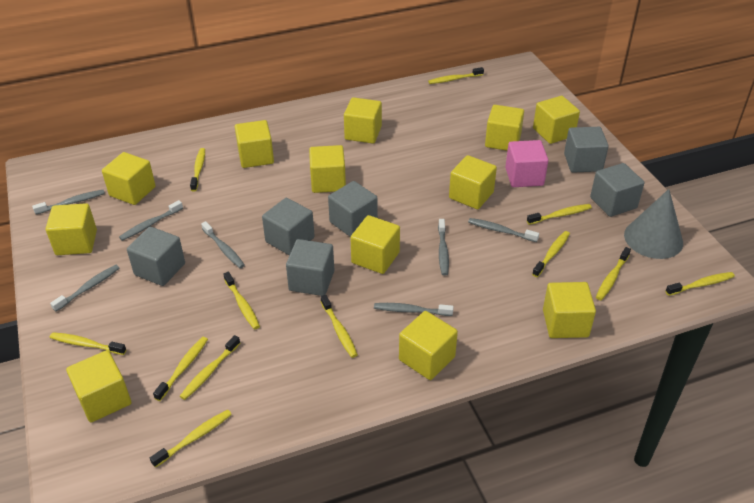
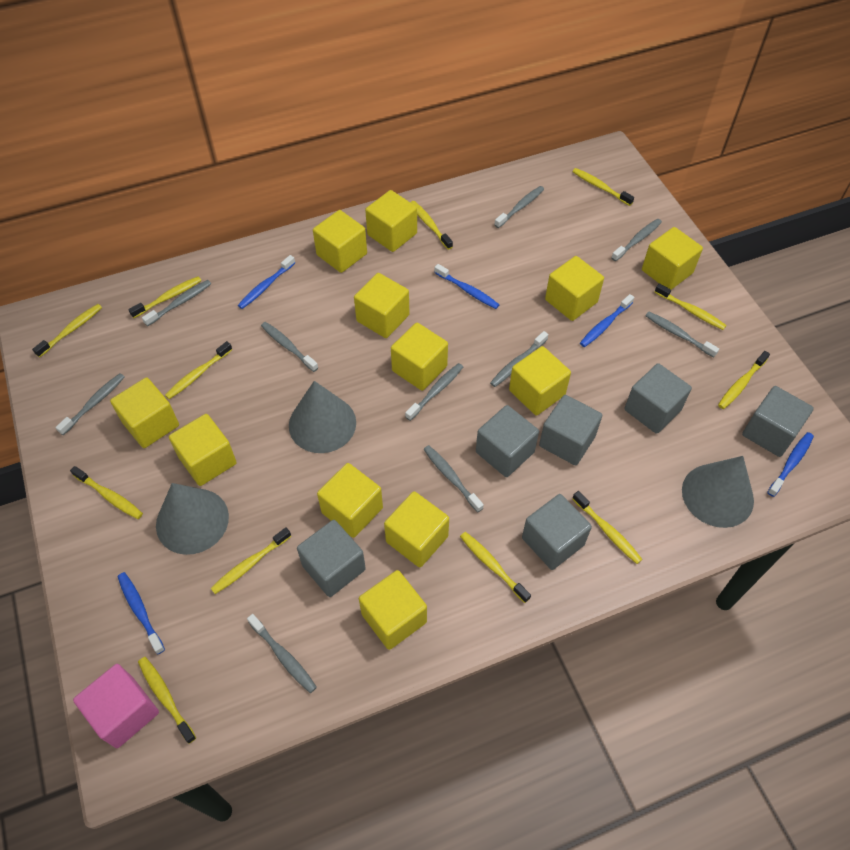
blue toothbrush: 0 -> 5
grey cone: 1 -> 3
grey toothbrush: 7 -> 10

